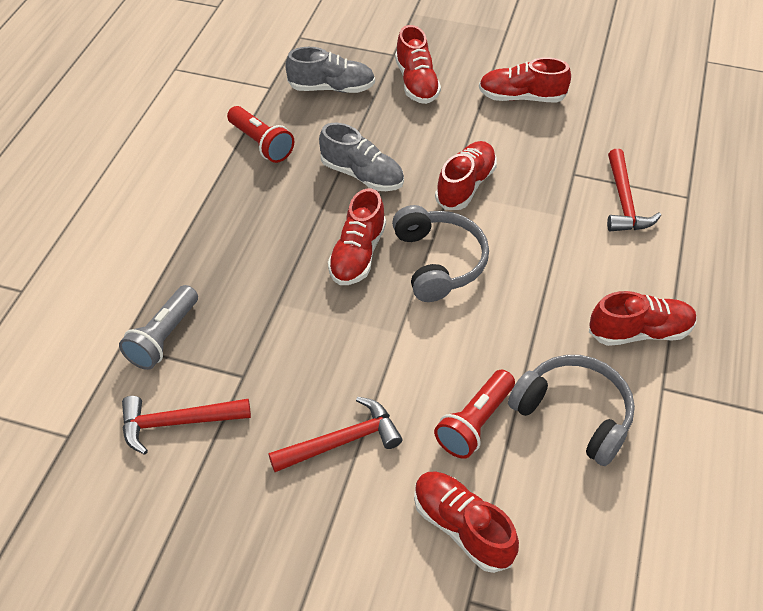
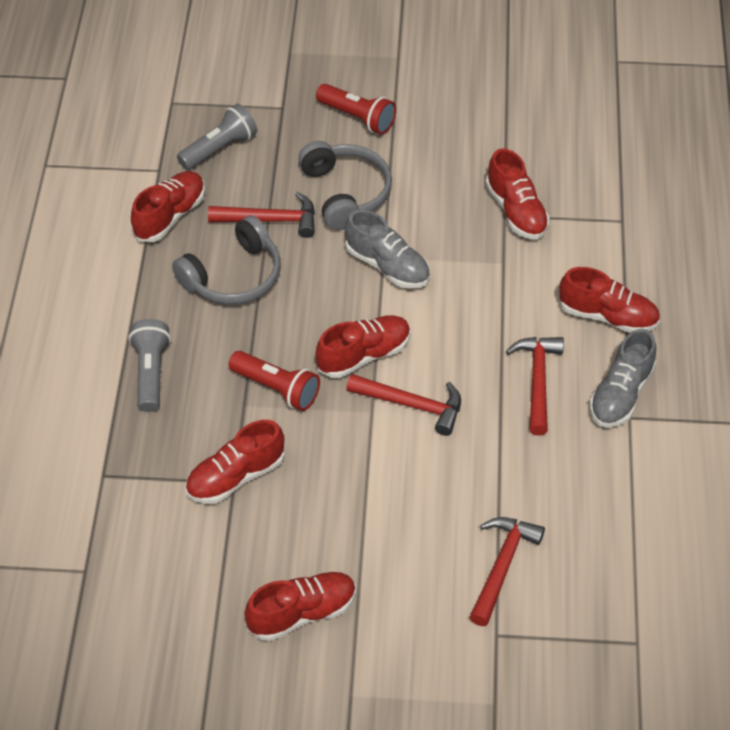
grey flashlight: 1 -> 2
red hammer: 3 -> 4

